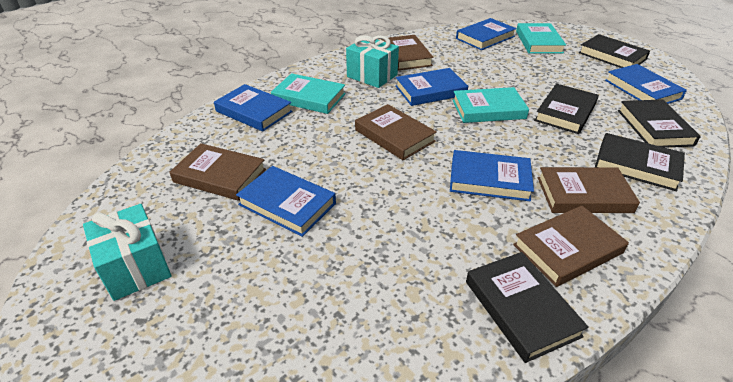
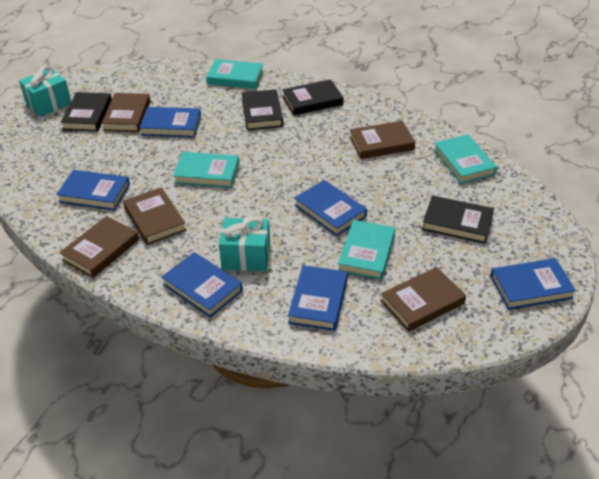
black book: 5 -> 4
turquoise book: 3 -> 4

